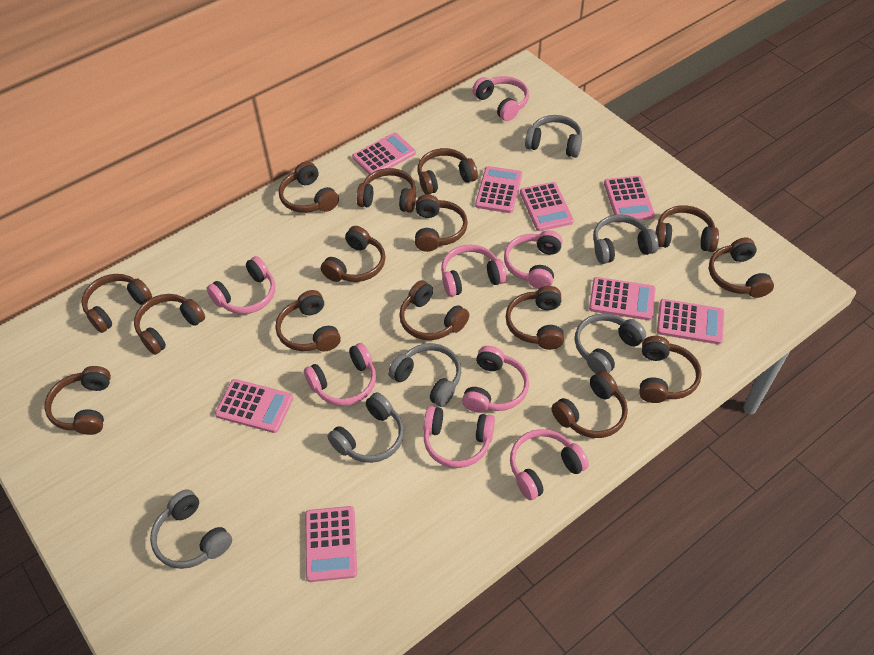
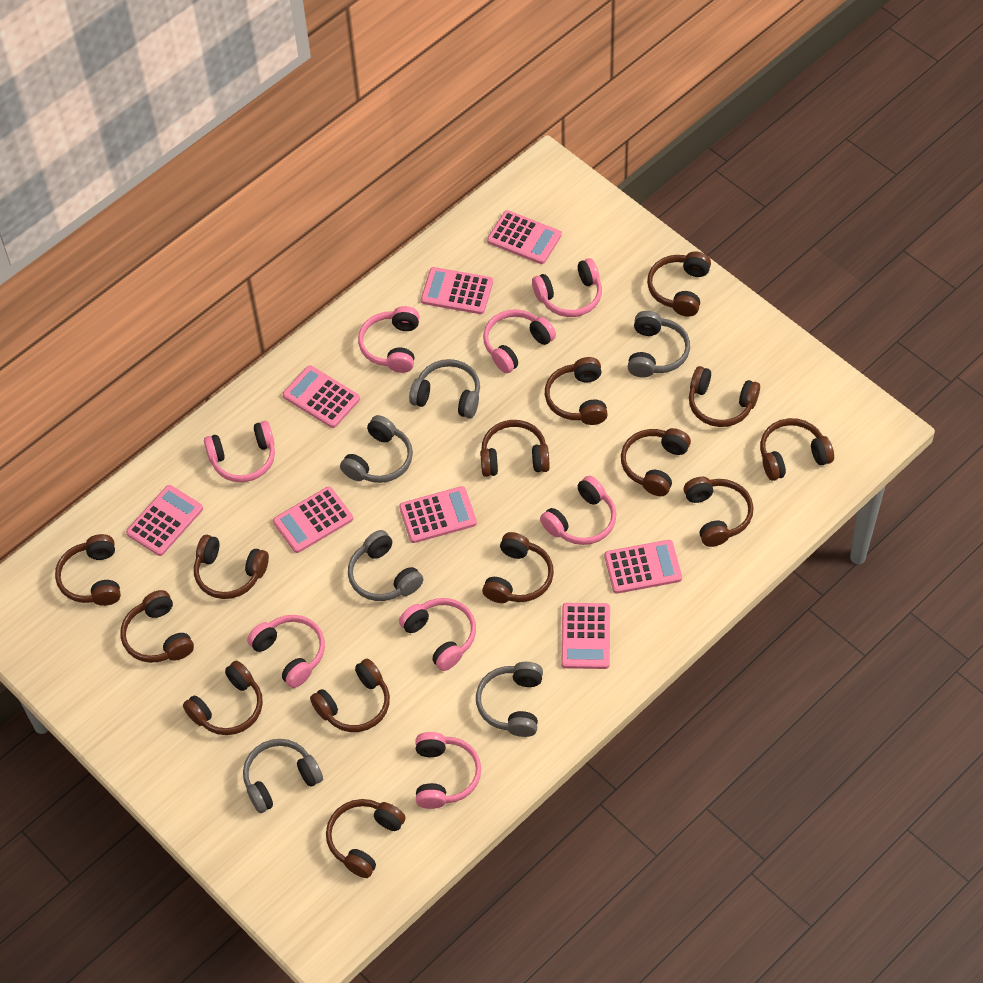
brown headphones: 15 -> 14

